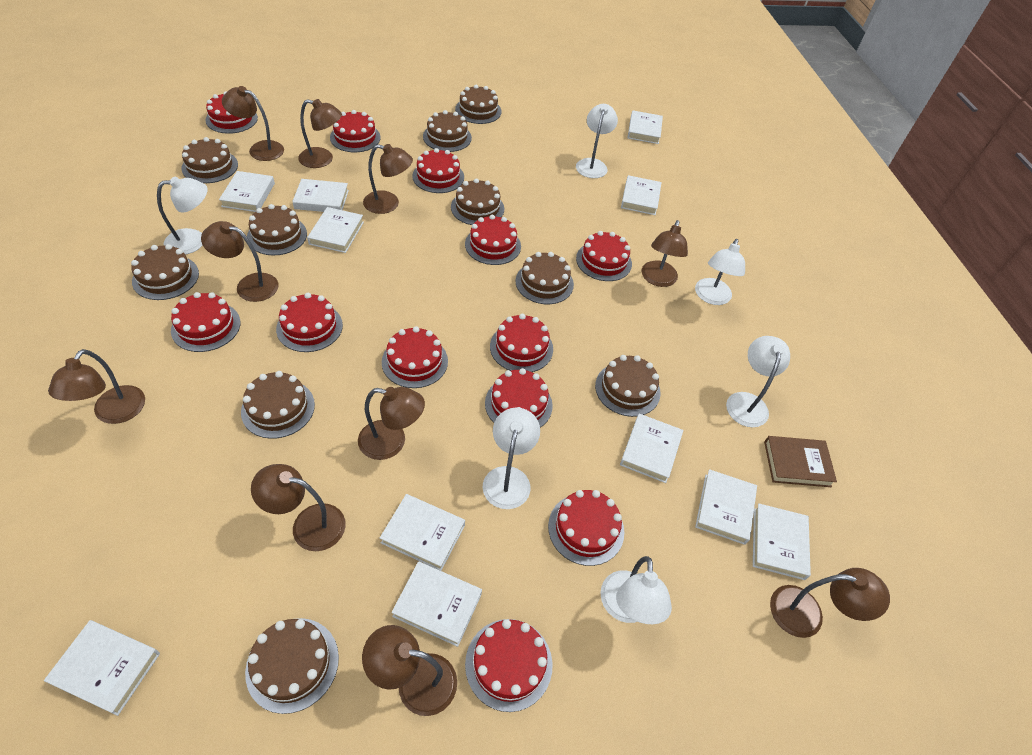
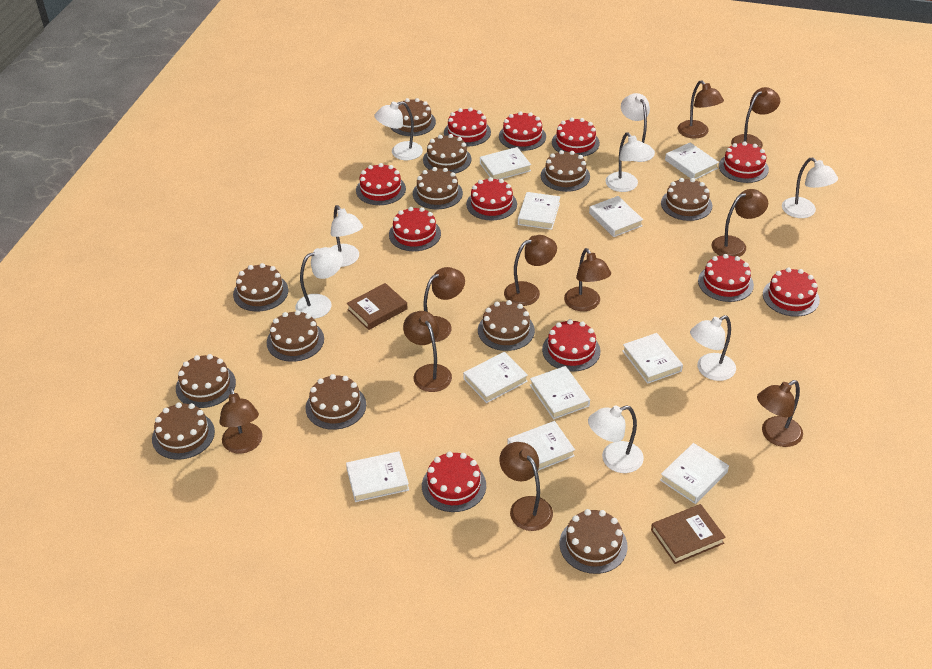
brown book: 1 -> 2
brown cake: 10 -> 12
red cake: 12 -> 11
white book: 11 -> 10
white lamp: 6 -> 8

